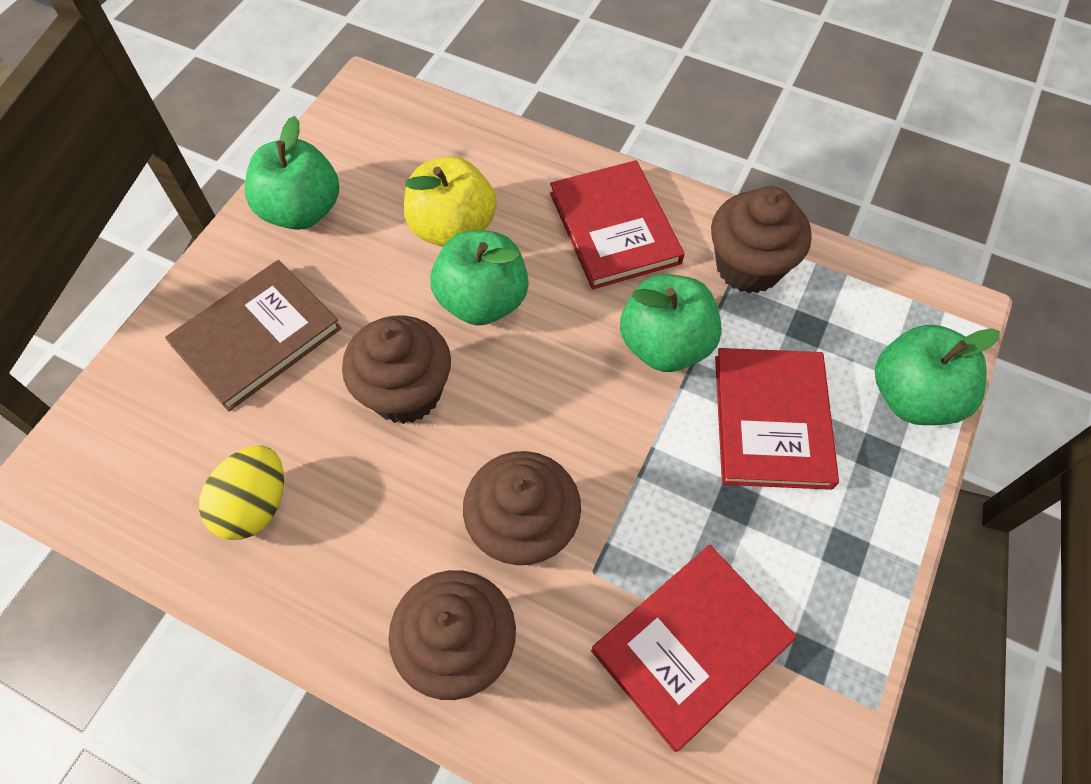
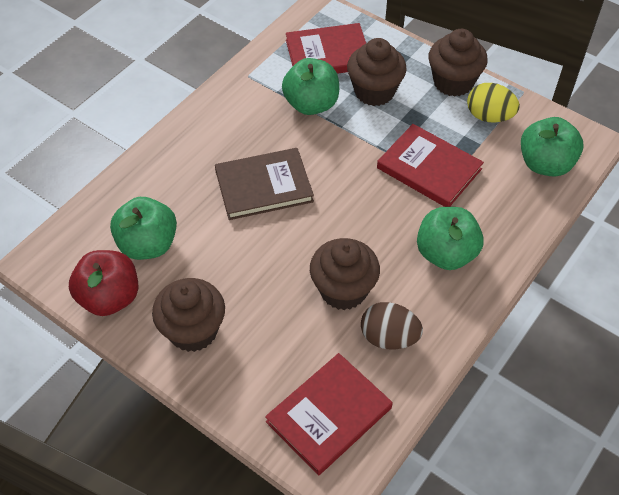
brown egg: 0 -> 1
red apple: 0 -> 1
yellow apple: 1 -> 0

